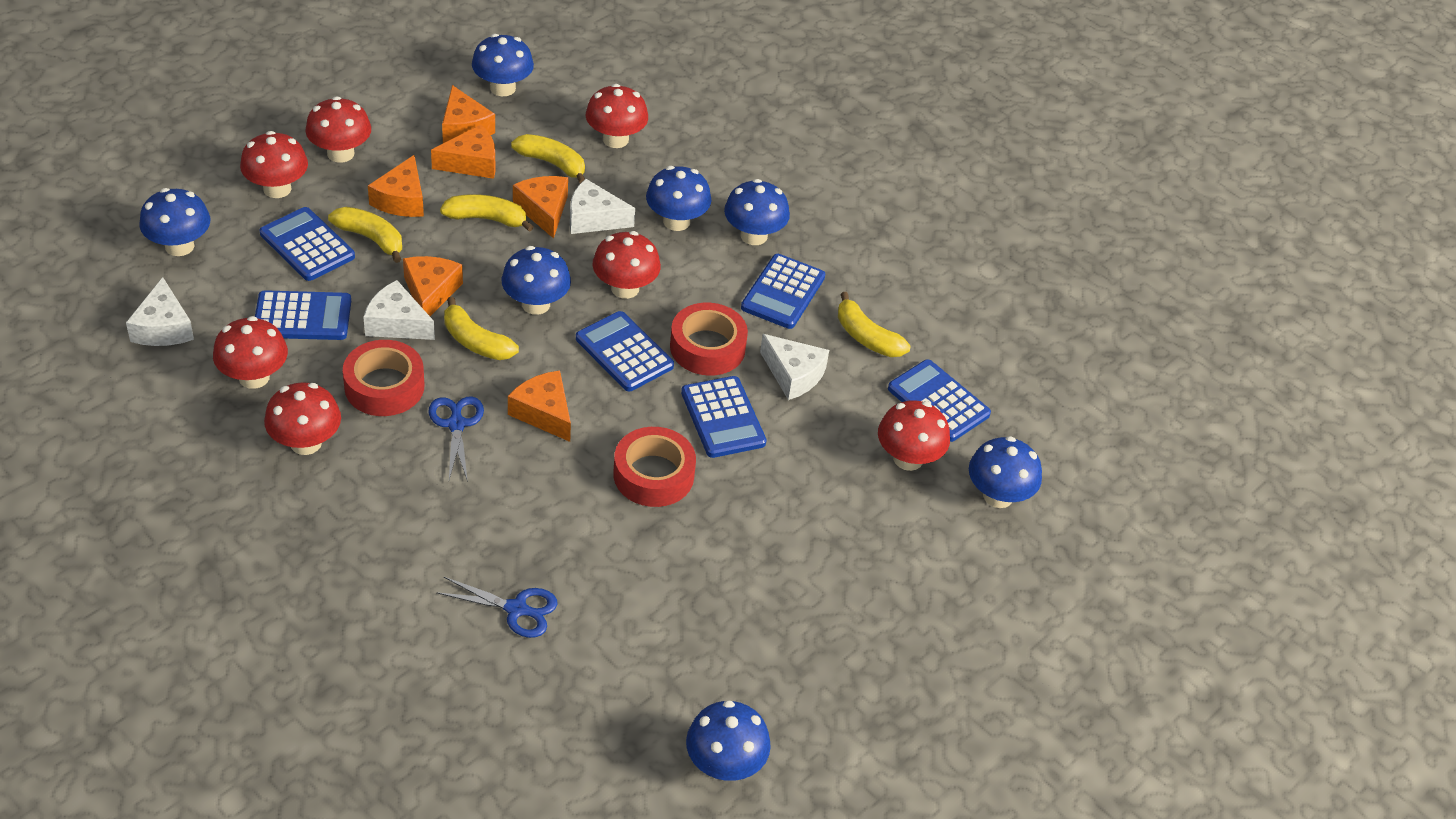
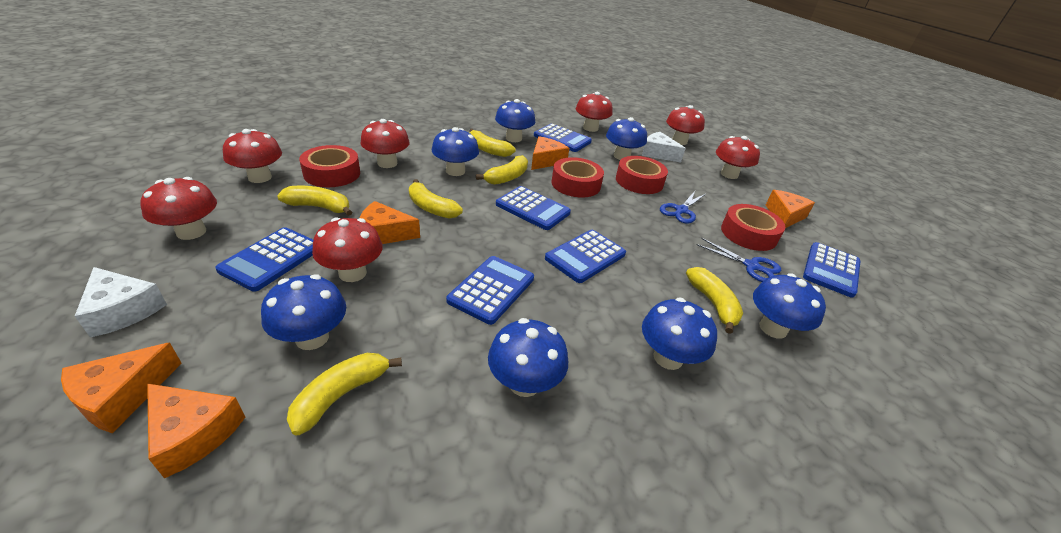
orange cheese: 6 -> 5
red tape: 3 -> 4
white cheese: 4 -> 2
yellow banana: 5 -> 6

